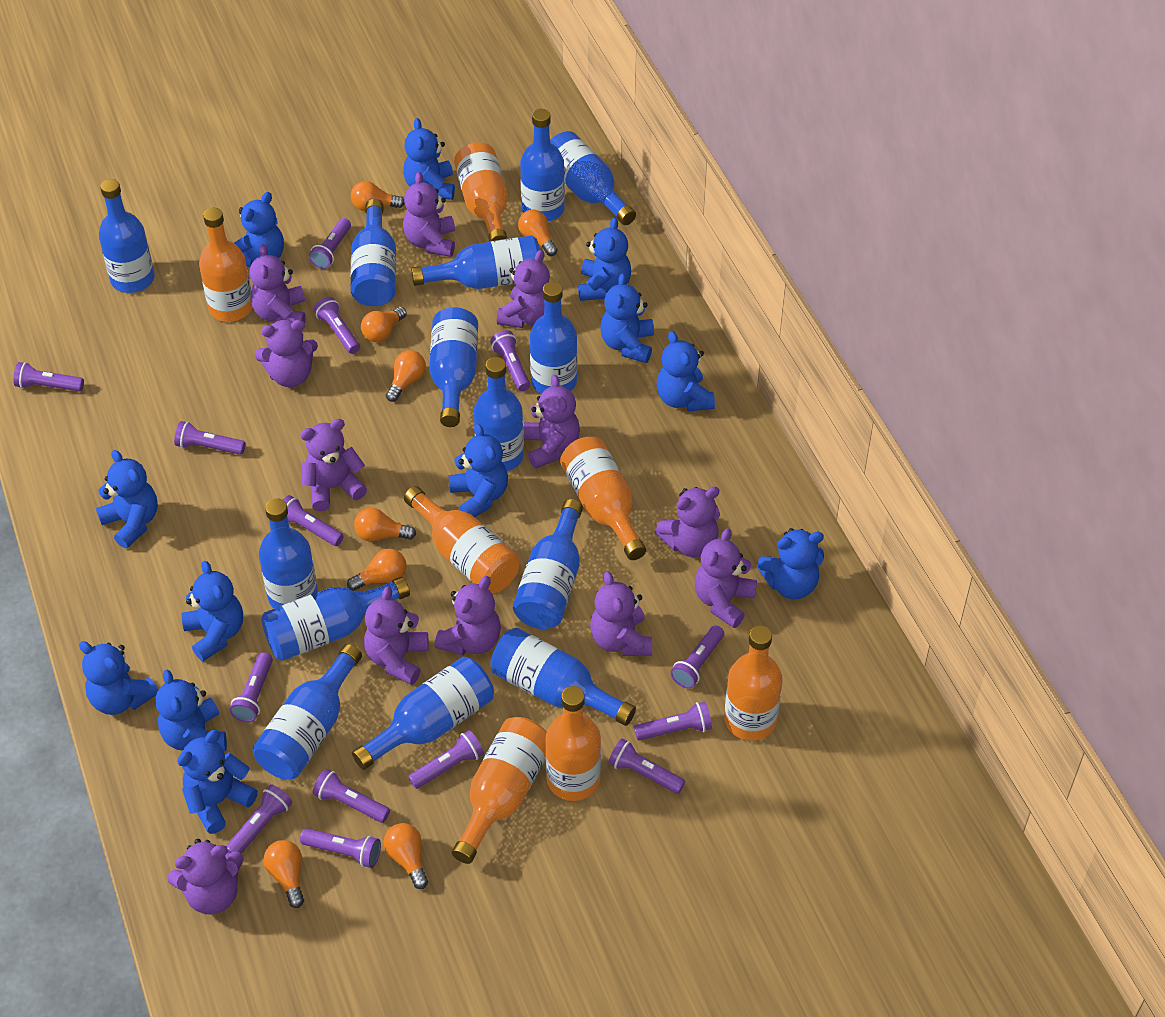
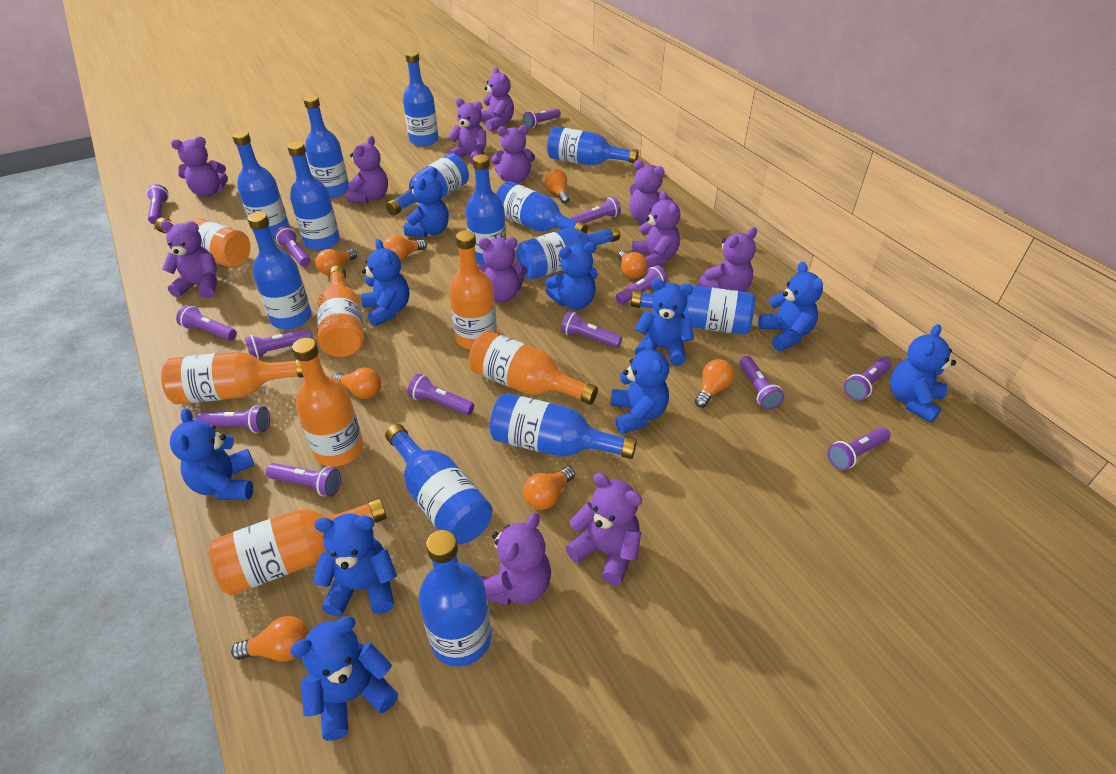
blue teddy bear: 12 -> 10

